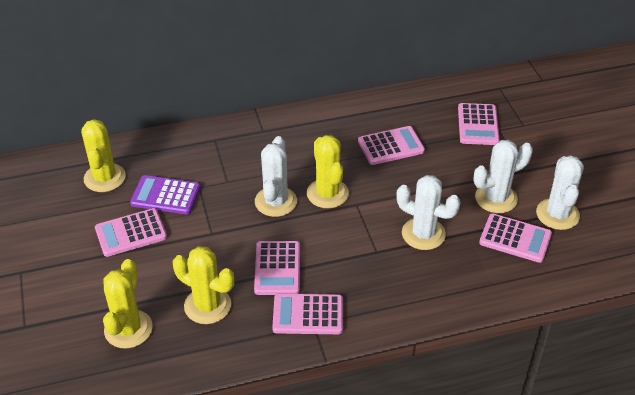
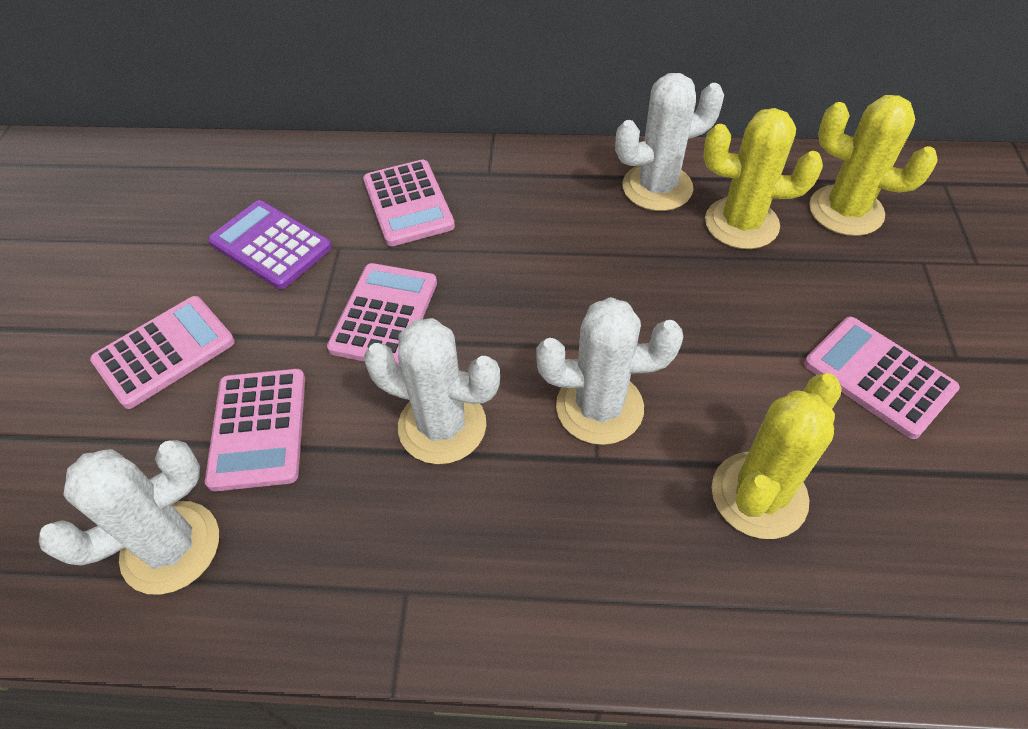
pink calculator: 6 -> 5
yellow cactus: 4 -> 3

